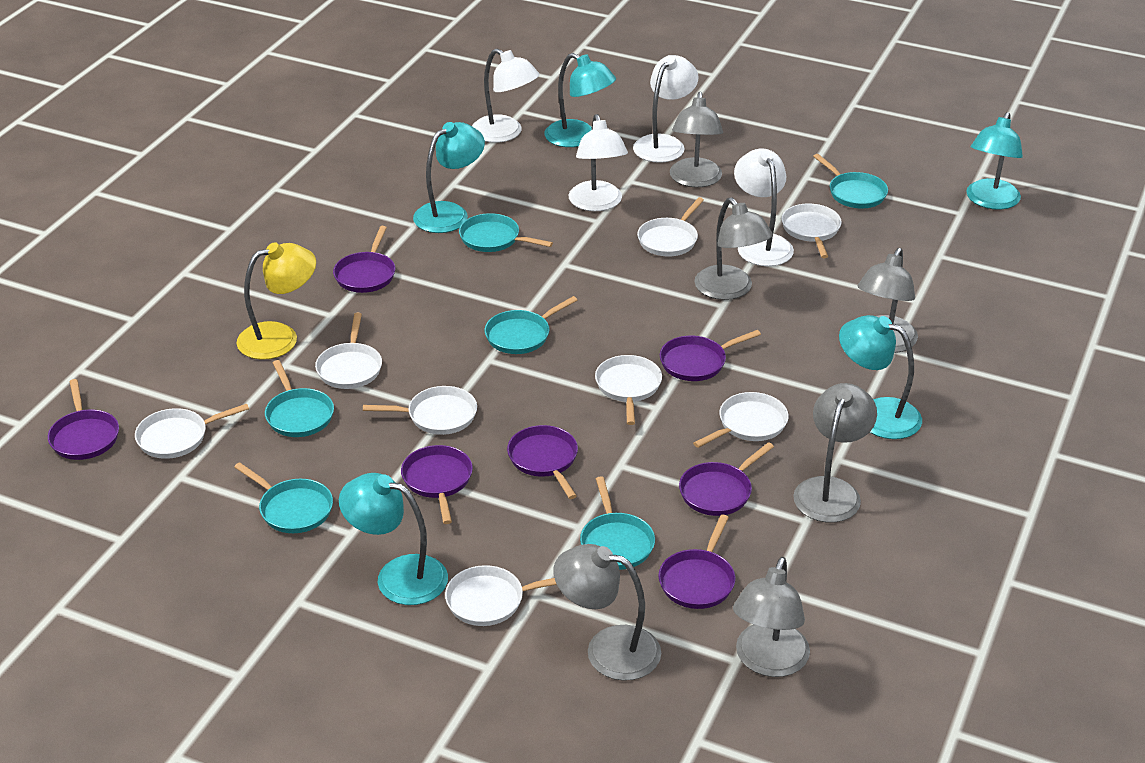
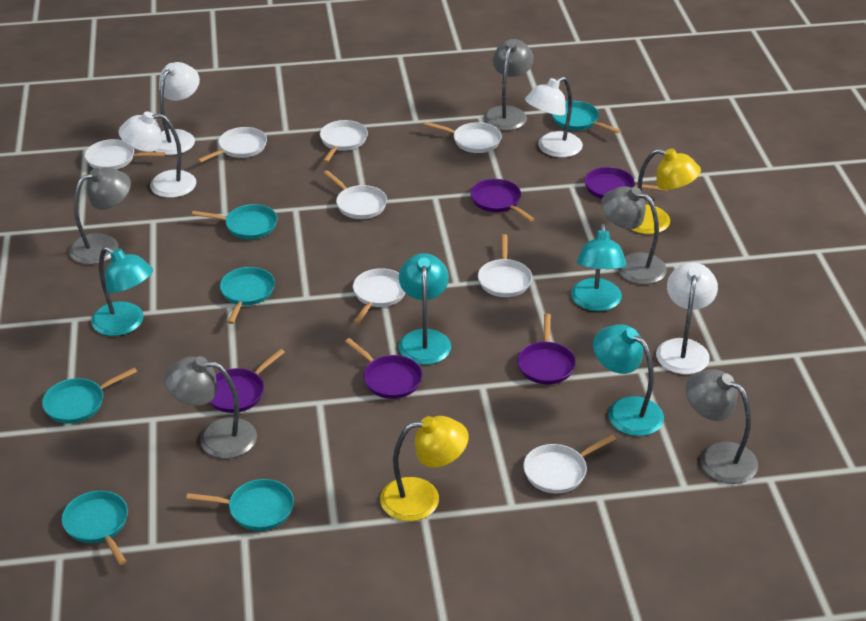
grey lamp: 6 -> 5
purple pan: 7 -> 5
turquoise lamp: 5 -> 4
yellow lamp: 1 -> 2

